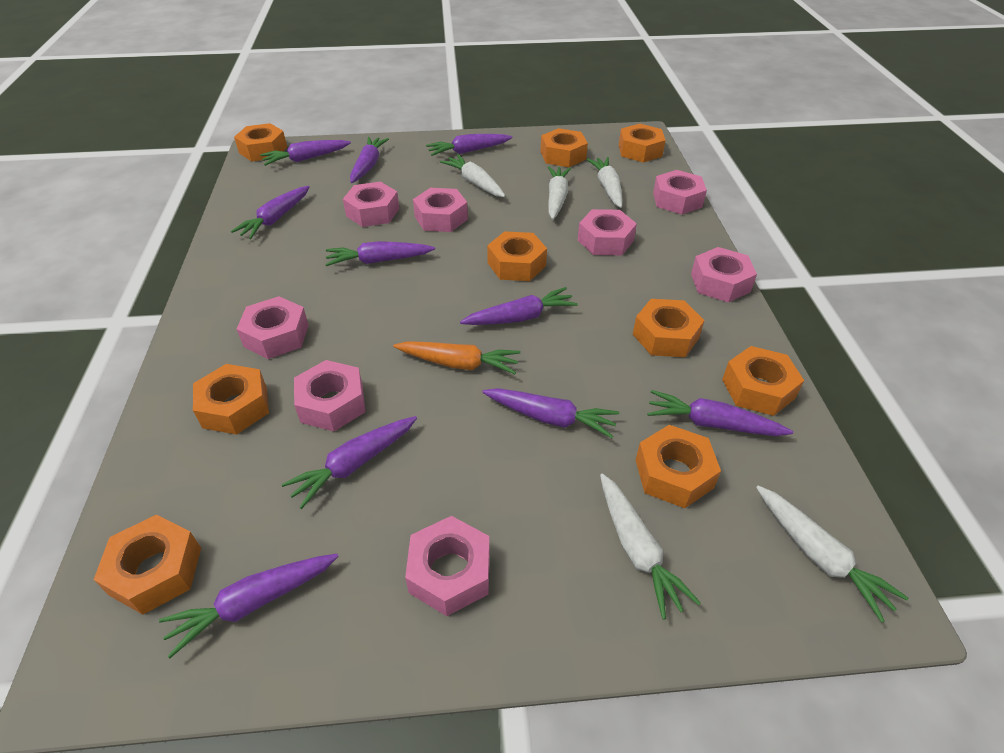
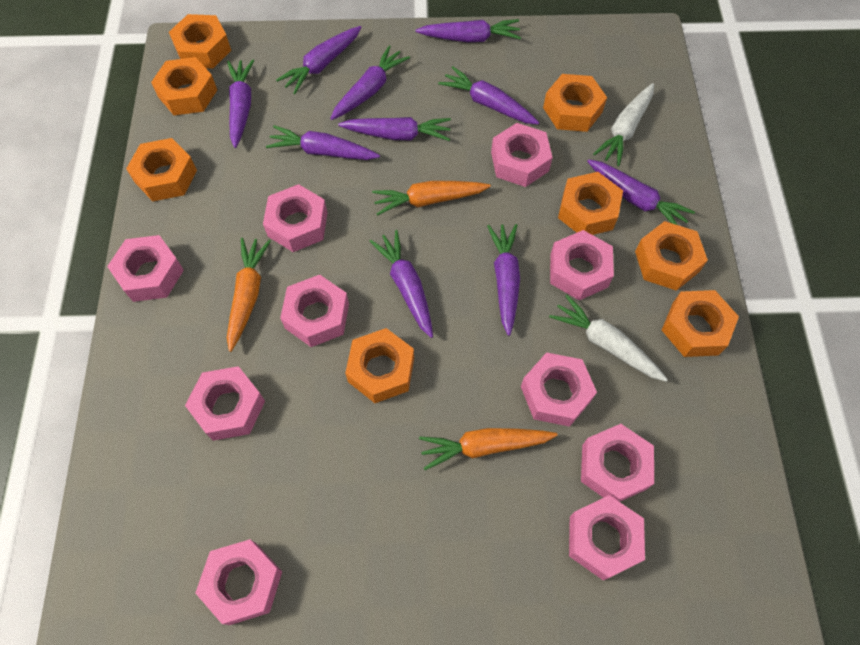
orange carrot: 1 -> 3
orange nut: 9 -> 8
pink nut: 8 -> 10
white carrot: 5 -> 2

